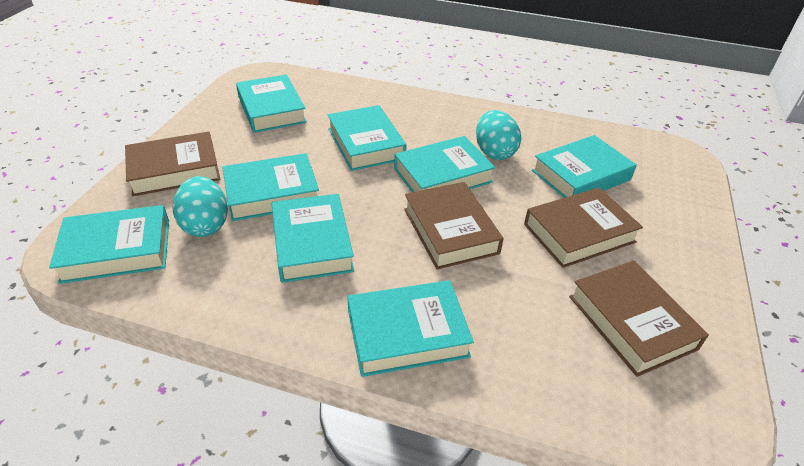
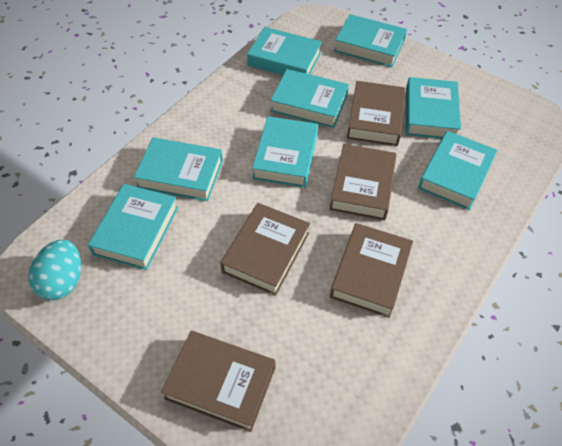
brown book: 4 -> 5
turquoise egg: 2 -> 1

